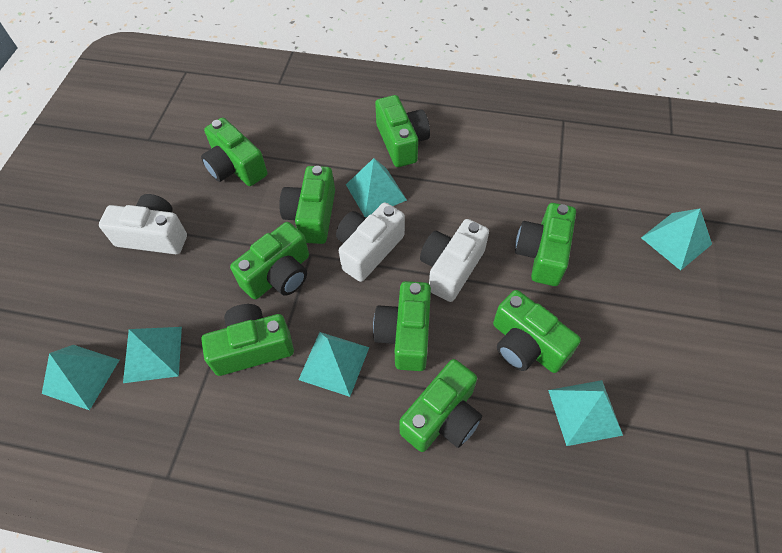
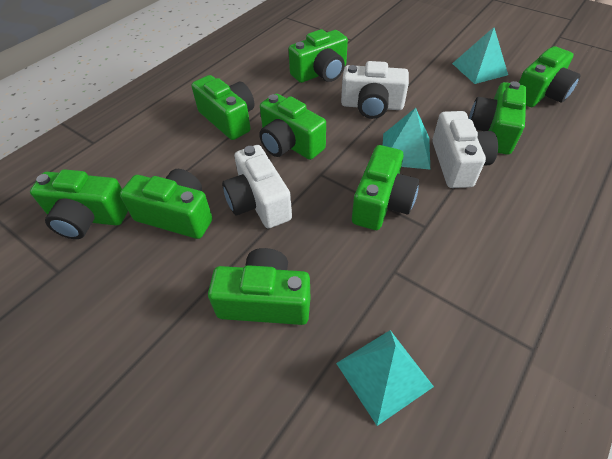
turquoise pyramid: 6 -> 3

